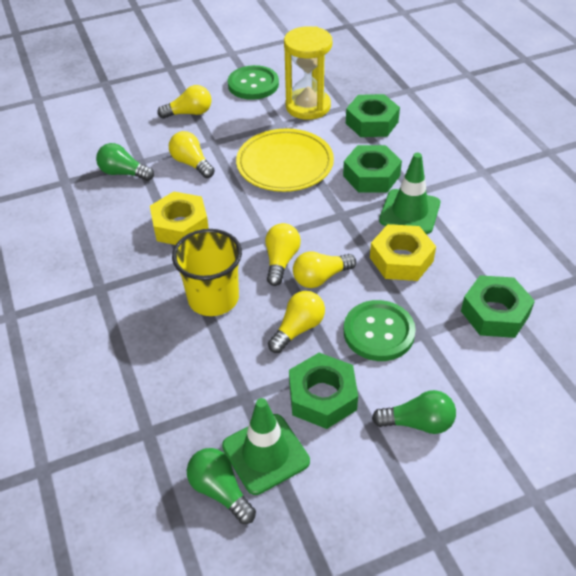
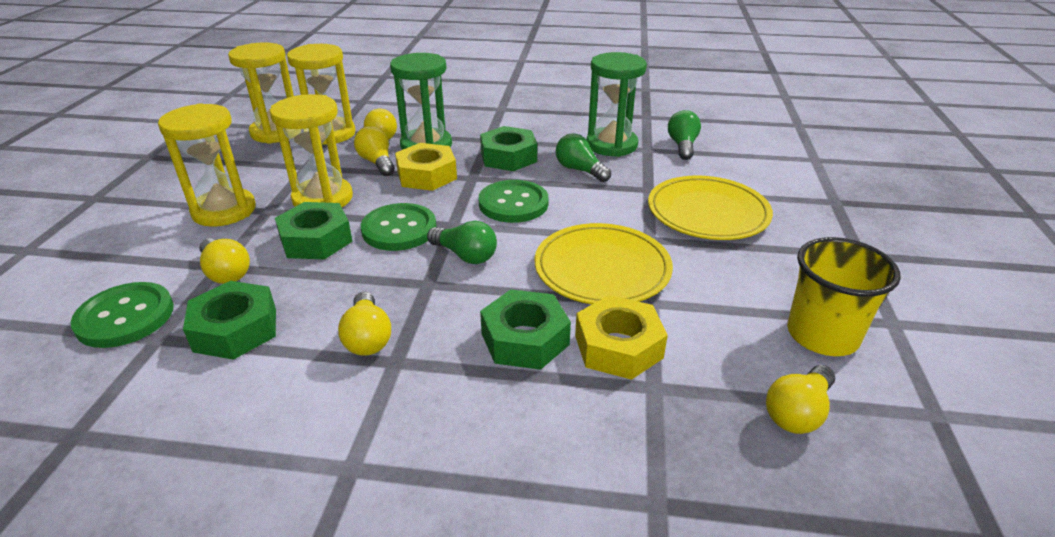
green button: 2 -> 3
green hourglass: 0 -> 2
green traffic cone: 2 -> 0
yellow hourglass: 1 -> 4
yellow plate: 1 -> 2

